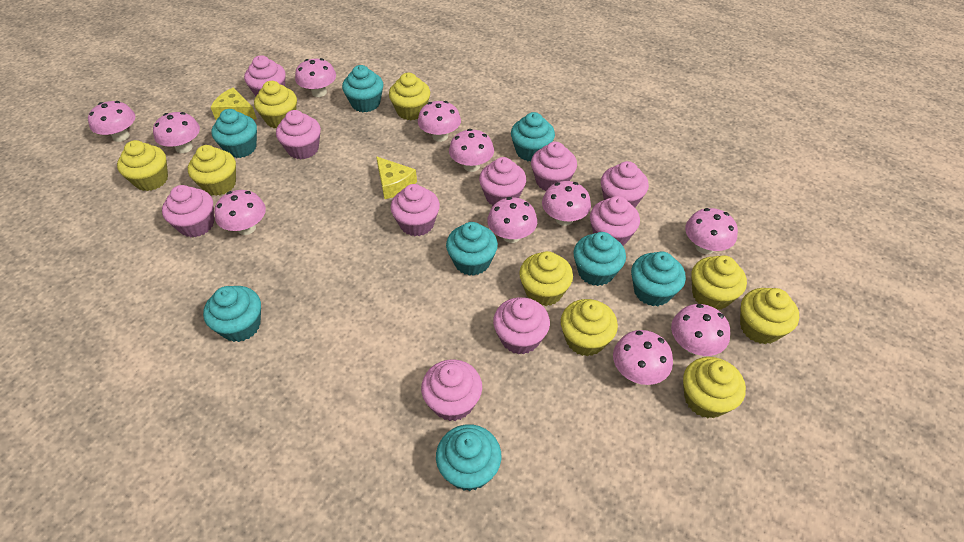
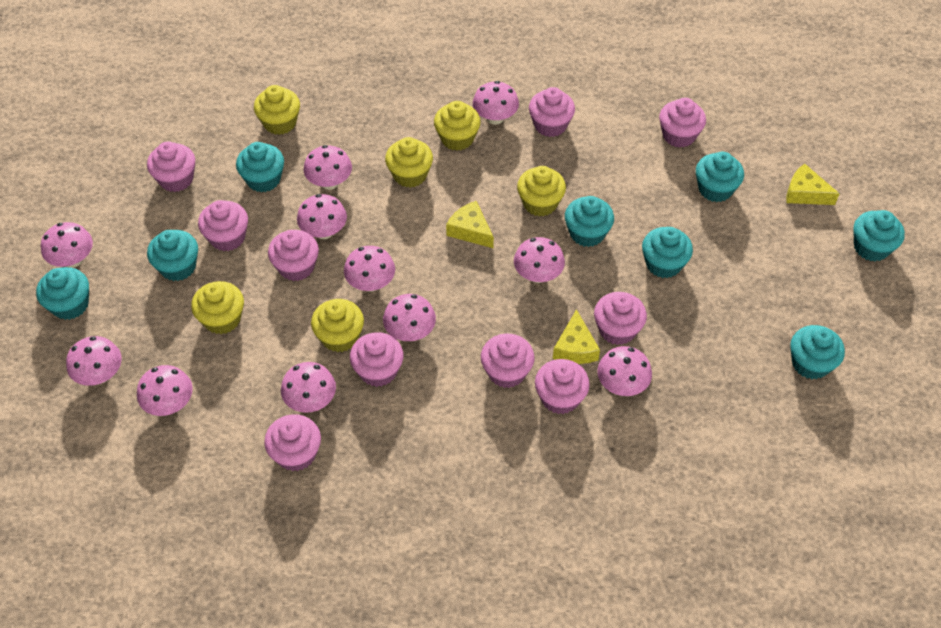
yellow cheese: 2 -> 3
yellow cupcake: 9 -> 6

